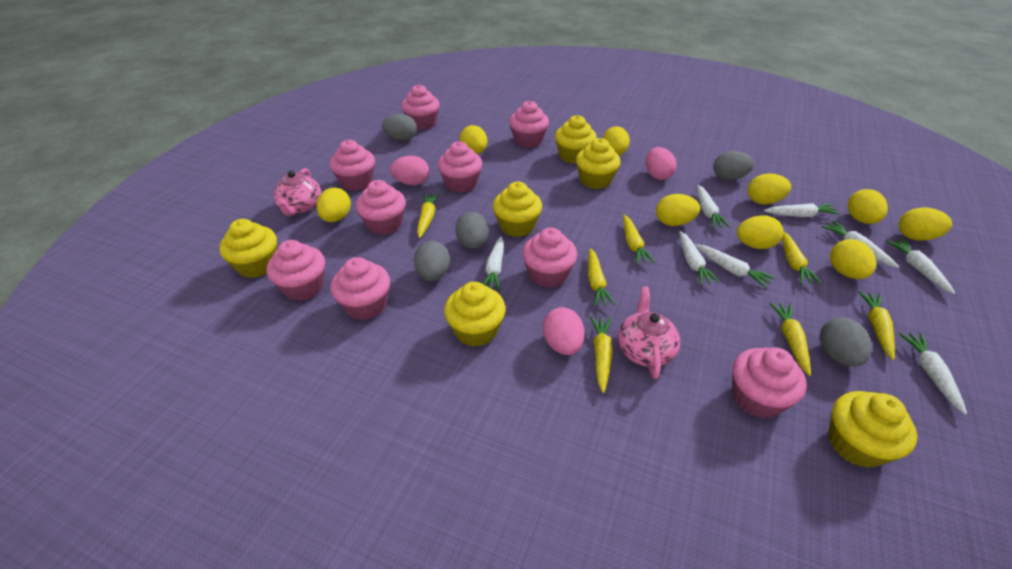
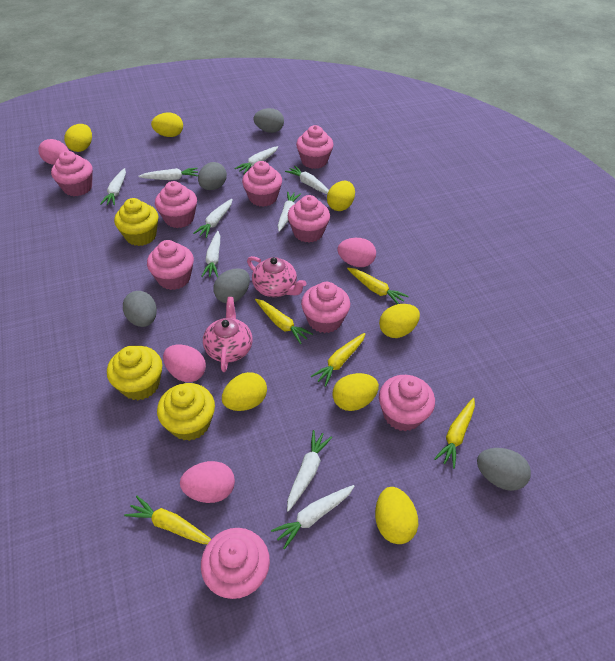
pink egg: 3 -> 4
white carrot: 8 -> 9
yellow carrot: 7 -> 5
yellow cupcake: 6 -> 3
yellow egg: 9 -> 7

